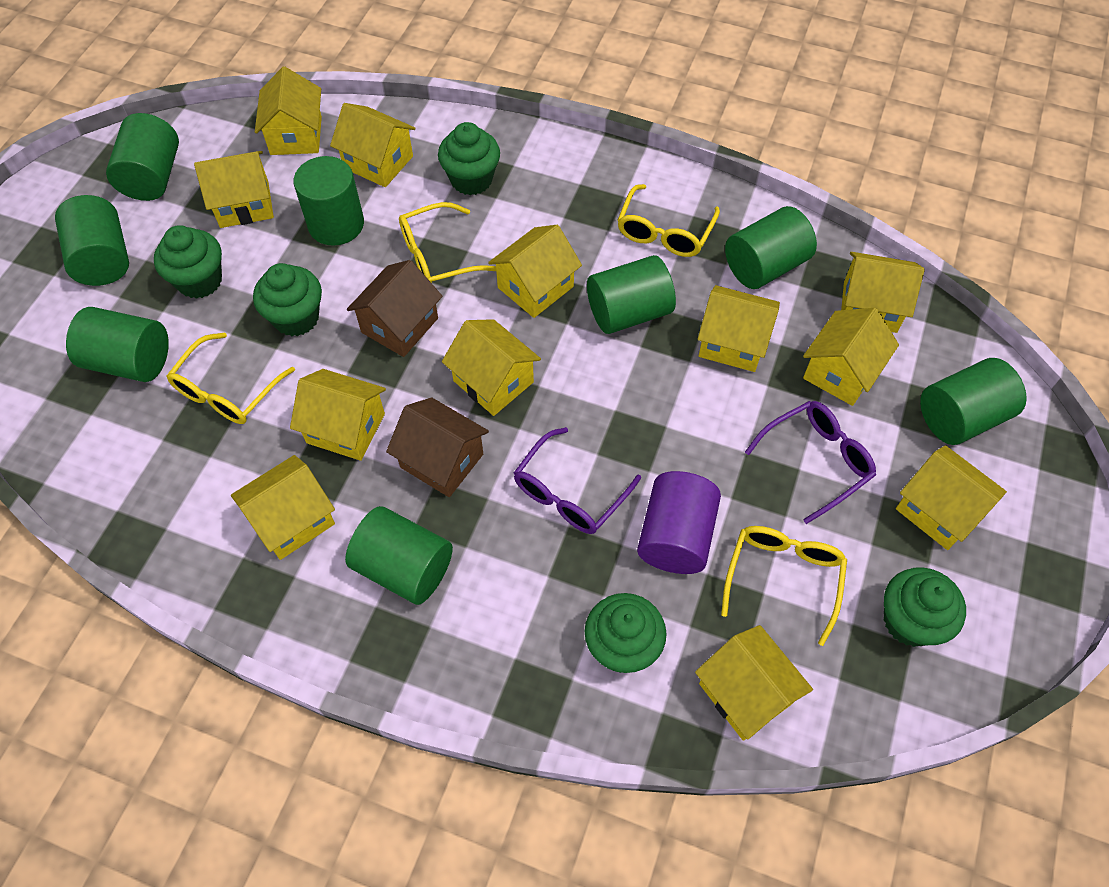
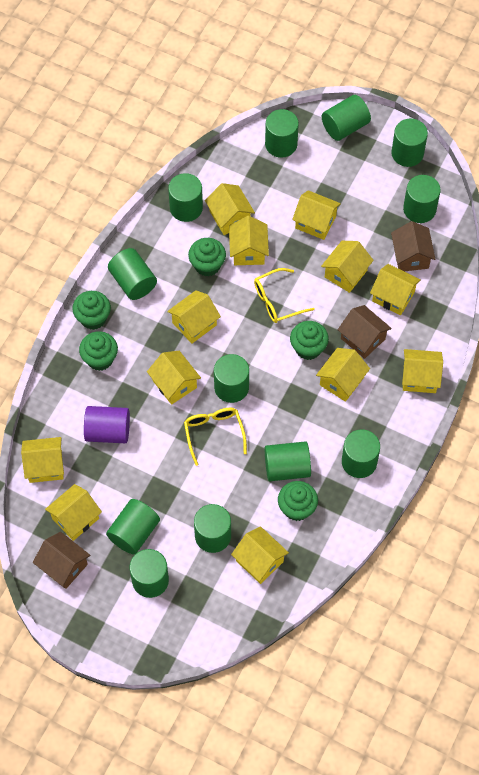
brown house: 2 -> 3
green cylinder: 8 -> 12
purple glasses: 2 -> 0
yellow glasses: 4 -> 2

